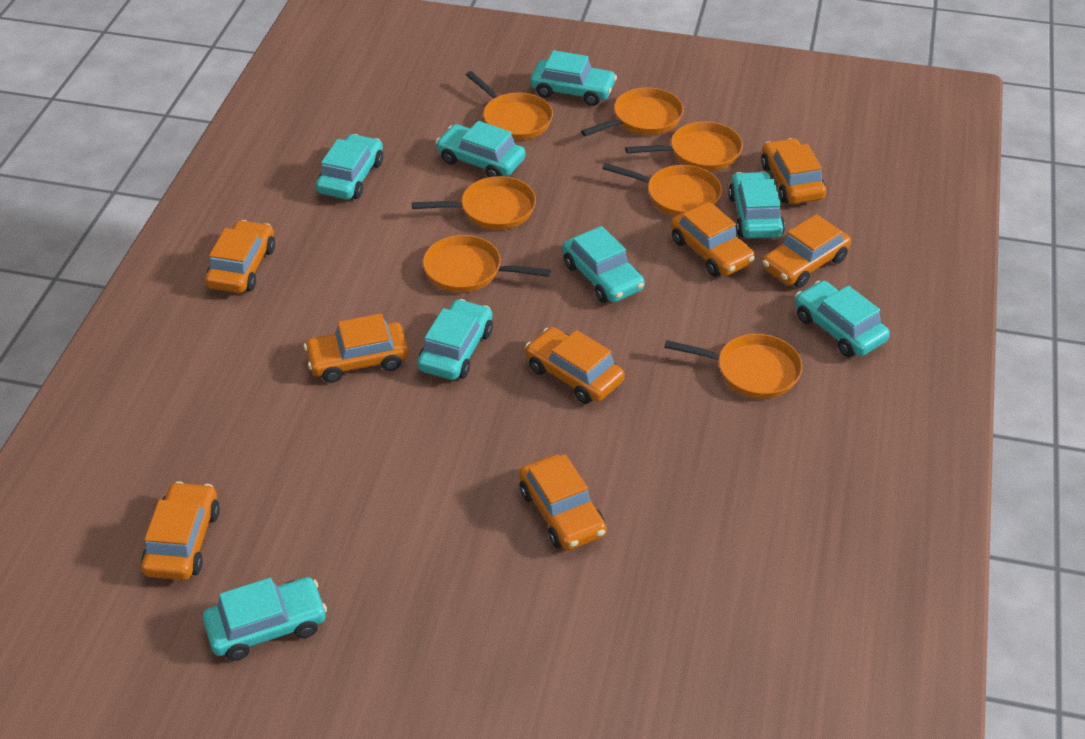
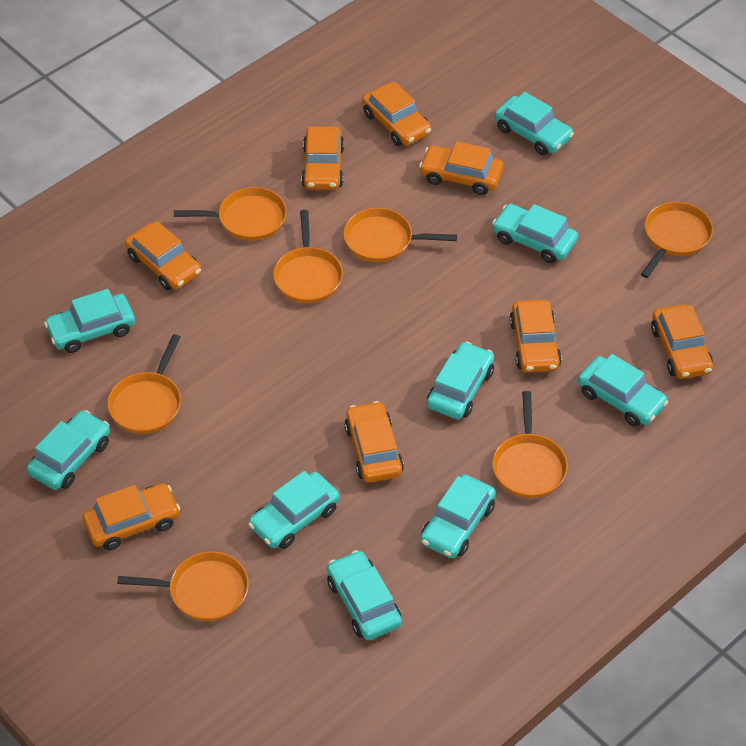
turquoise car: 8 -> 9

